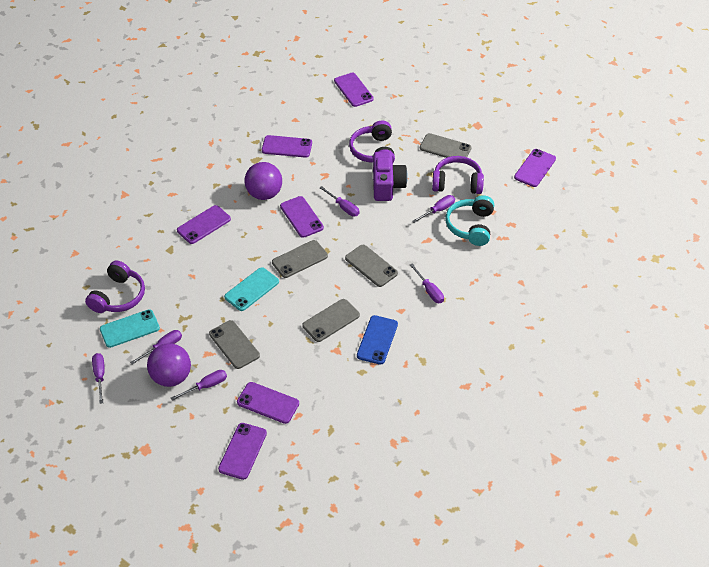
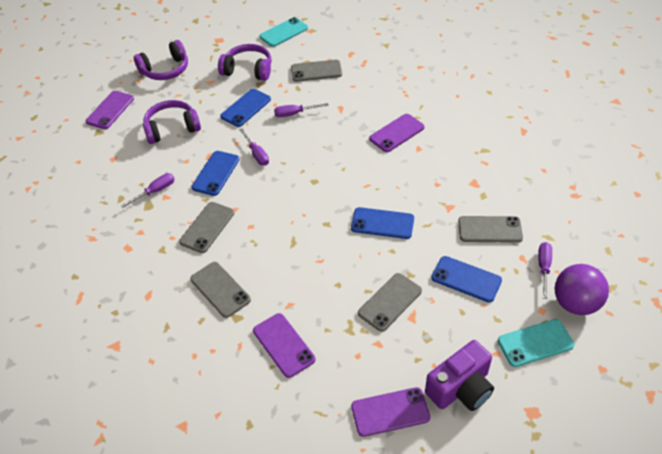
blue phone: 1 -> 4
purple ball: 2 -> 1
purple phone: 7 -> 4
purple screwdriver: 6 -> 4
turquoise headphones: 1 -> 0

